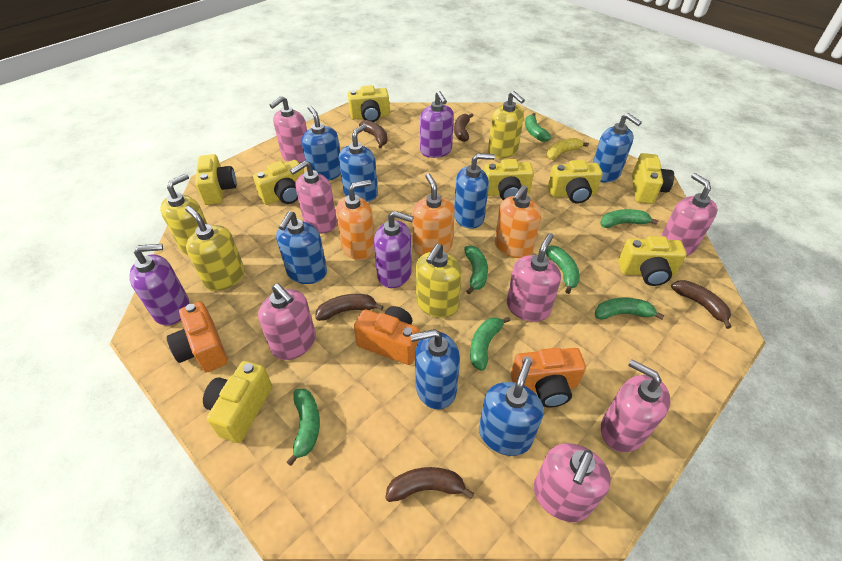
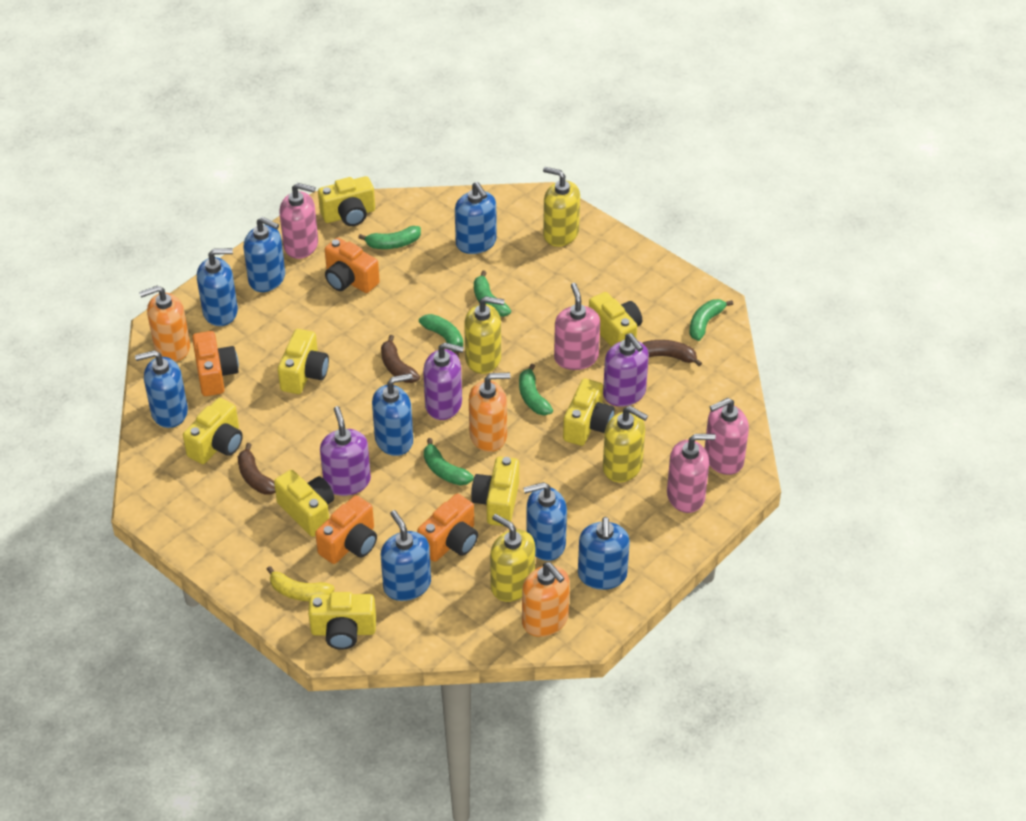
blue soap dispenser: 7 -> 8
brown banana: 5 -> 3
green banana: 7 -> 6
orange camera: 3 -> 4
pink soap dispenser: 7 -> 4

